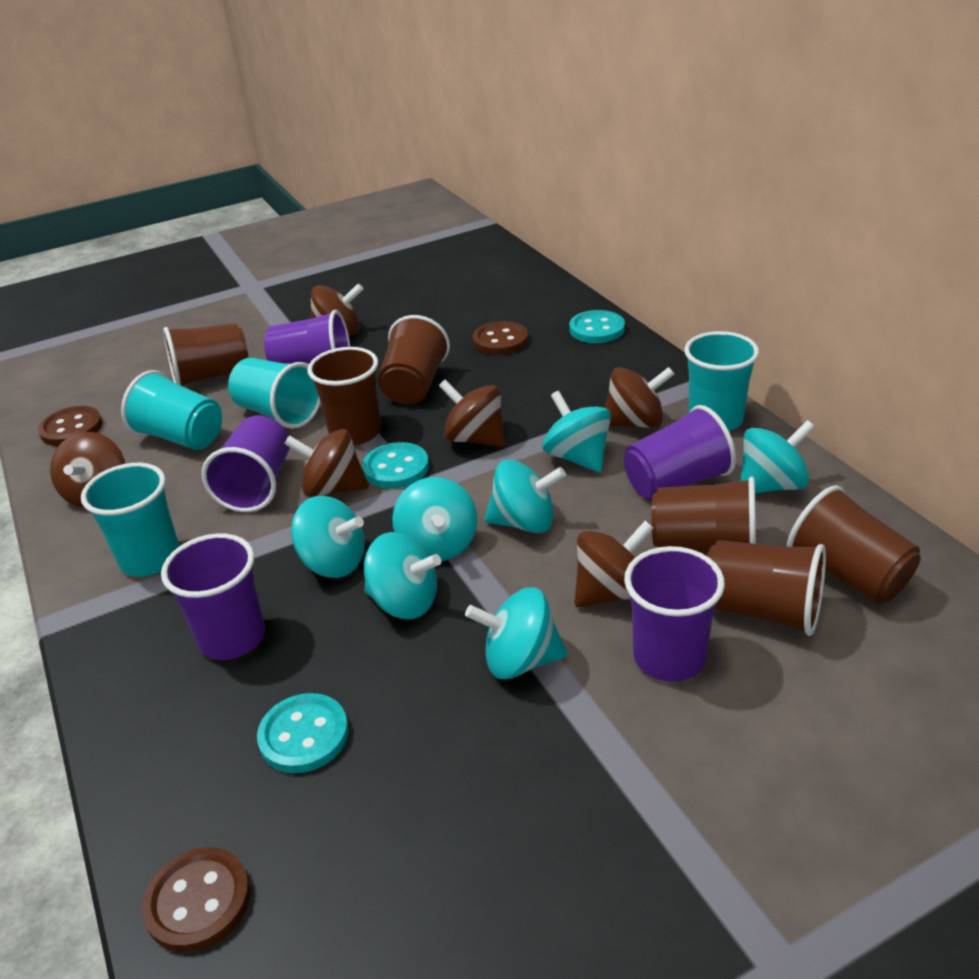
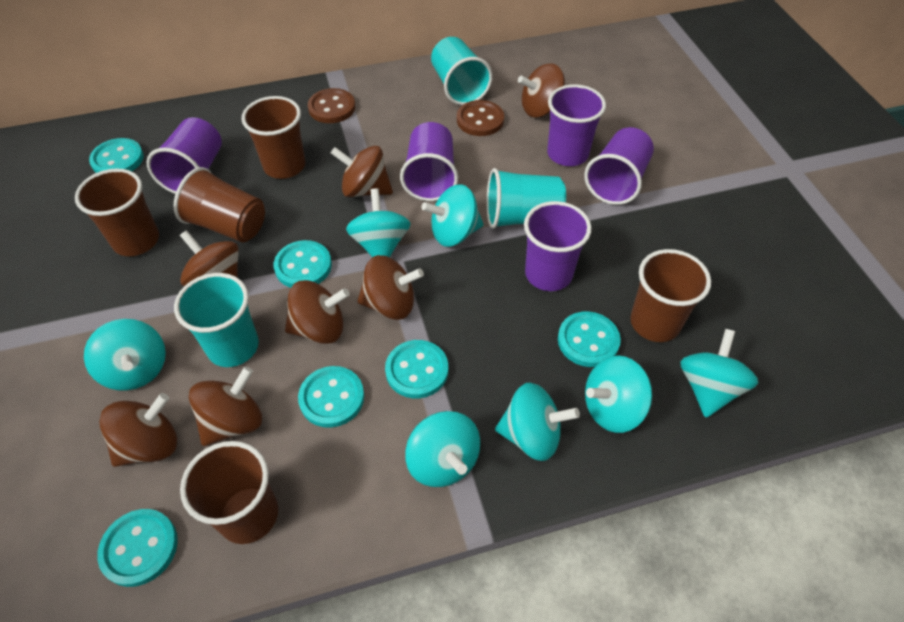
brown button: 3 -> 2
brown cup: 6 -> 5
brown spinning top: 6 -> 7
turquoise button: 3 -> 6
turquoise cup: 4 -> 3

